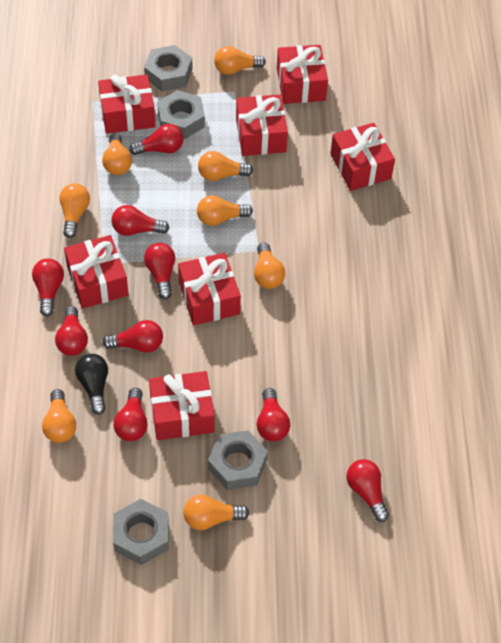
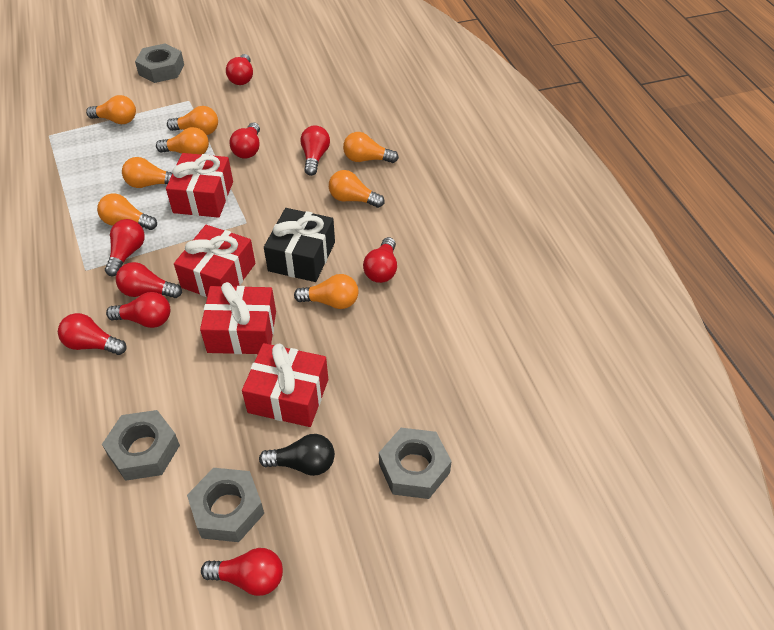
black gift: 0 -> 1
red gift: 7 -> 4

